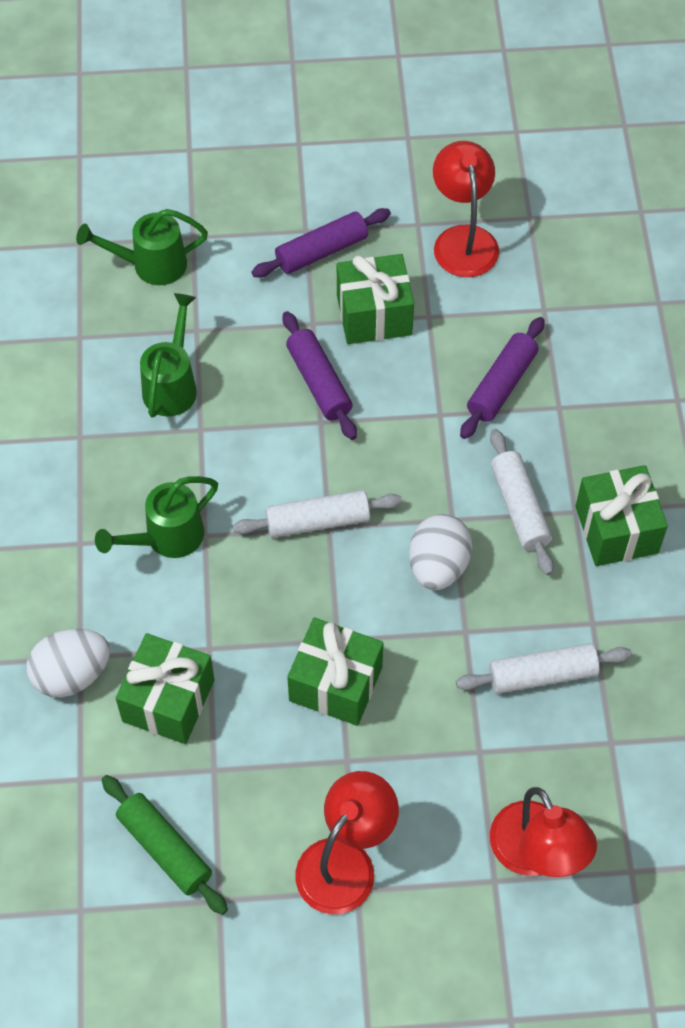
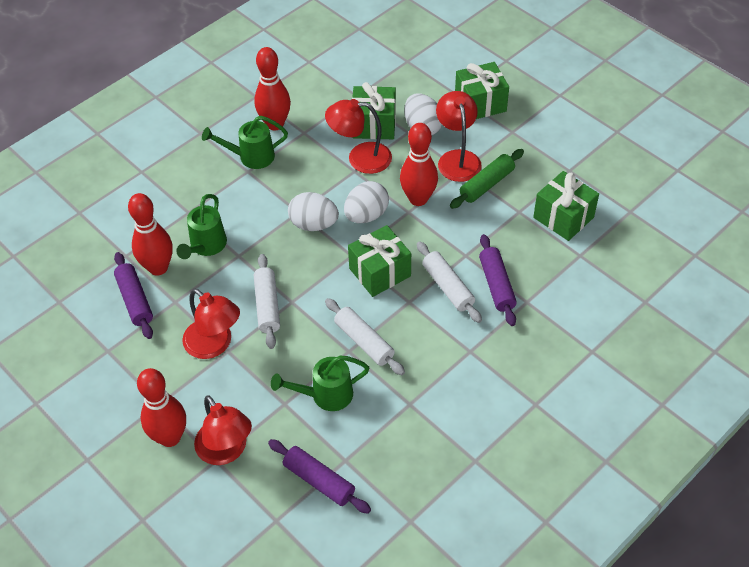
red bowling pin: 0 -> 4
red lamp: 3 -> 4
white egg: 2 -> 3

